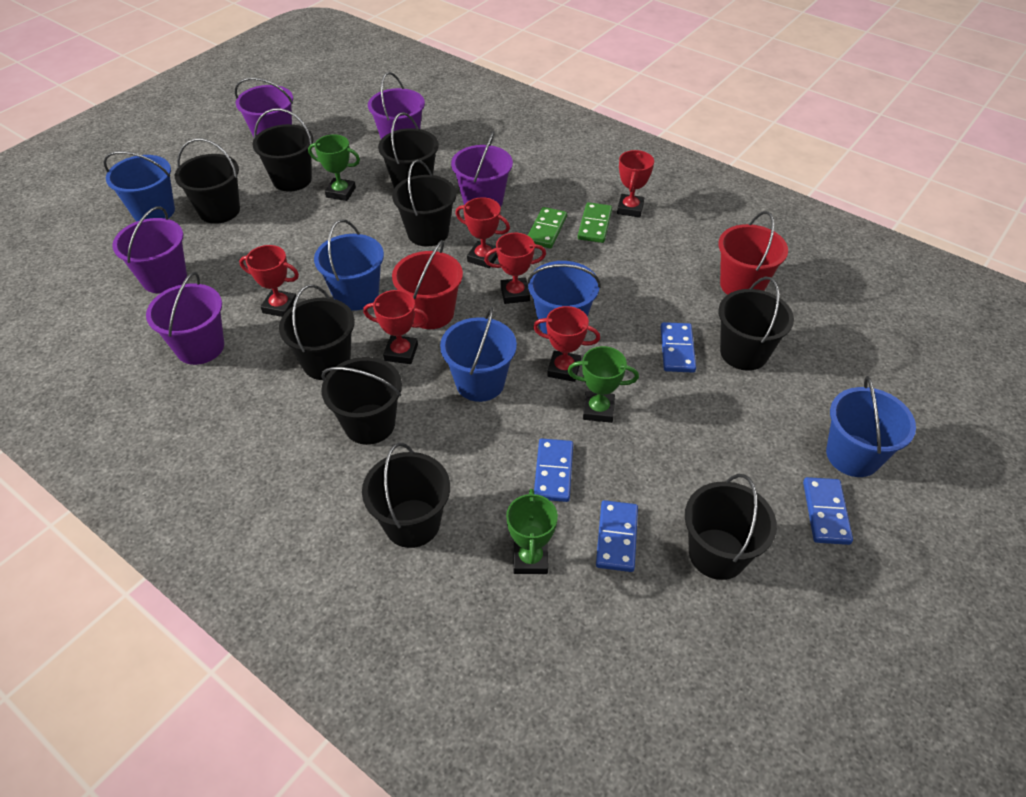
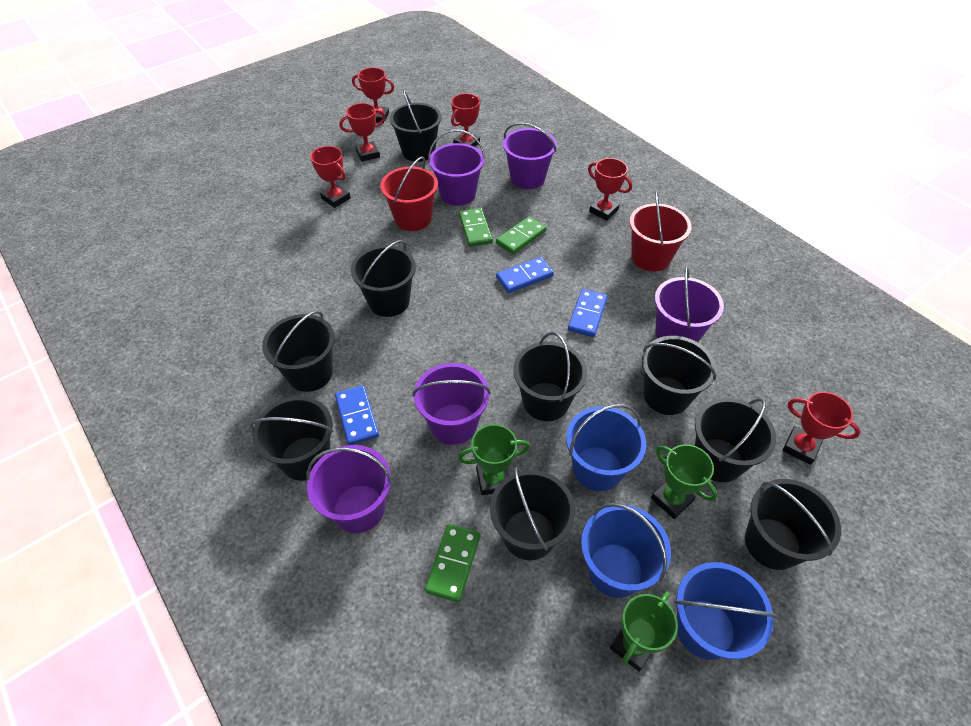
blue bucket: 5 -> 3
blue domino: 4 -> 3
green domino: 2 -> 3

